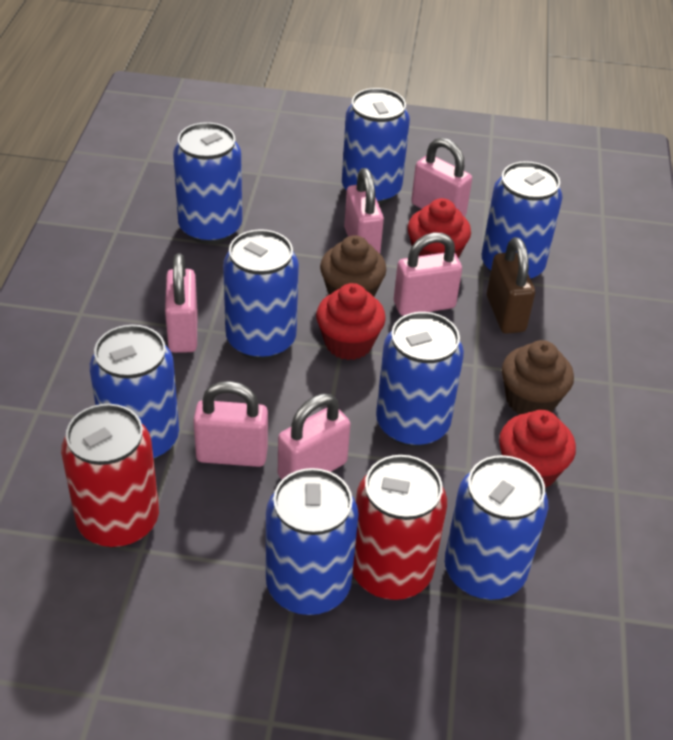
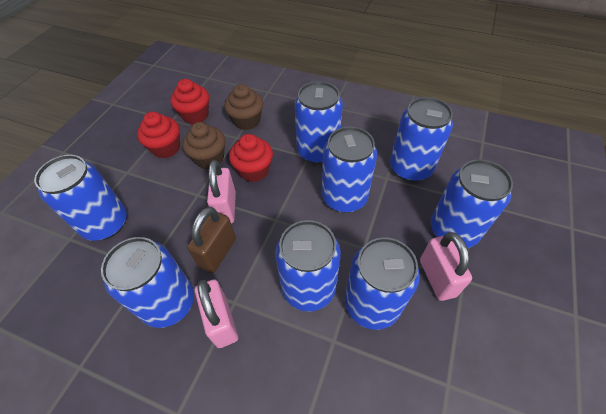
pink padlock: 6 -> 3
red can: 2 -> 0

